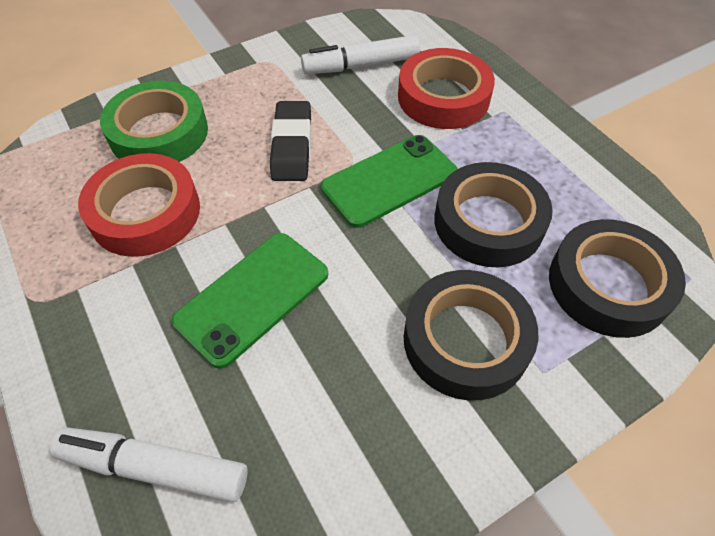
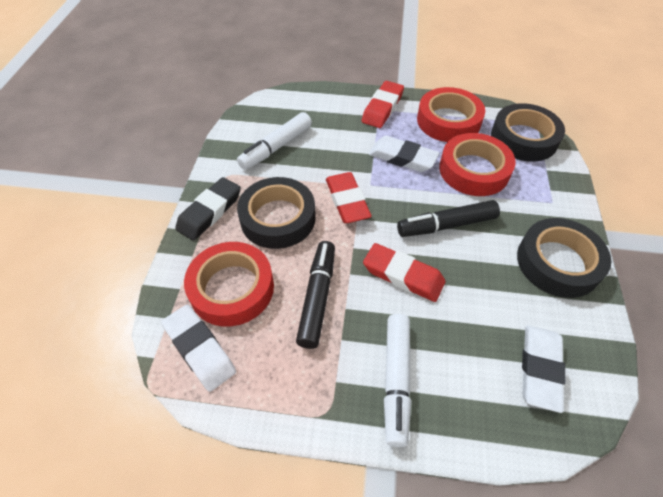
black marker: 0 -> 2
green phone: 2 -> 0
green tape: 1 -> 0
red eraser: 0 -> 3
red tape: 2 -> 3
white eraser: 0 -> 3

